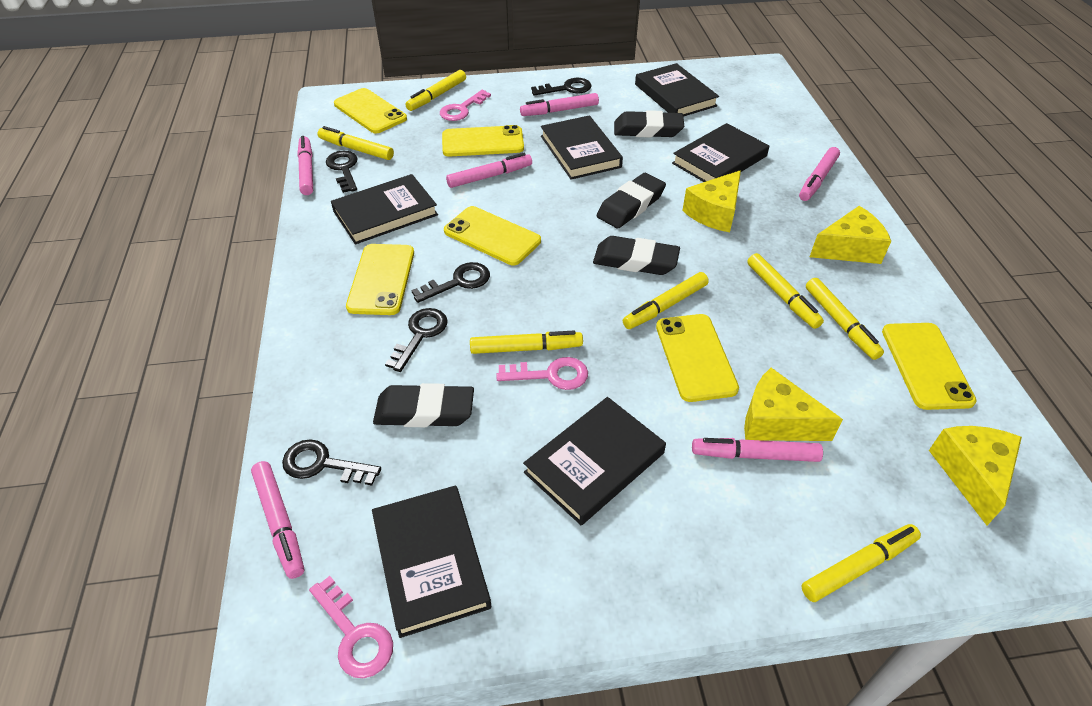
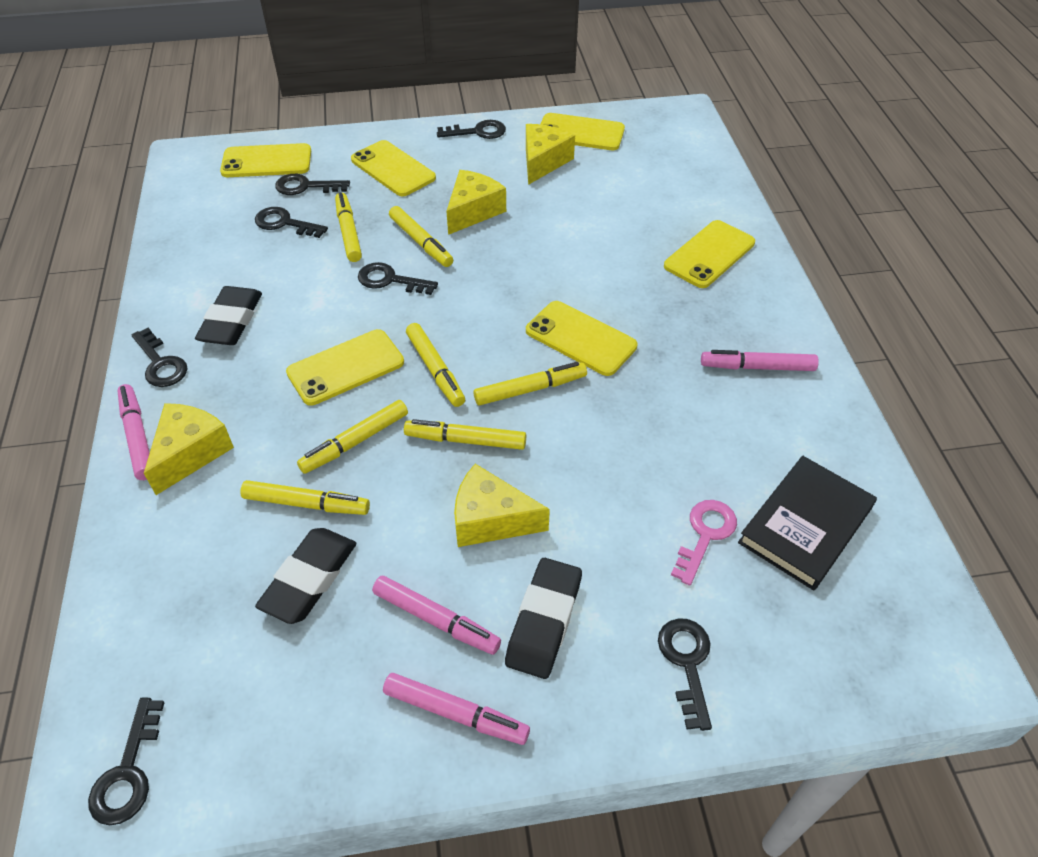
black book: 6 -> 1
black eraser: 4 -> 3
black key: 5 -> 7
pink key: 3 -> 1
pink marker: 6 -> 4

